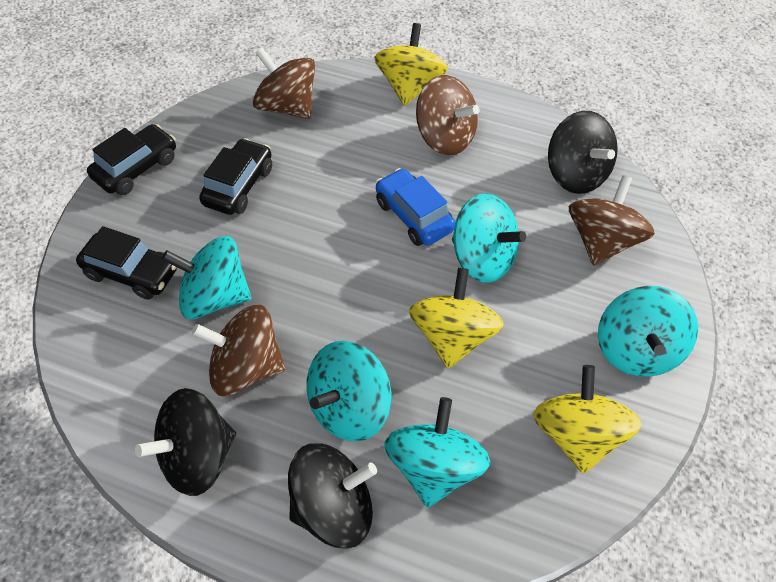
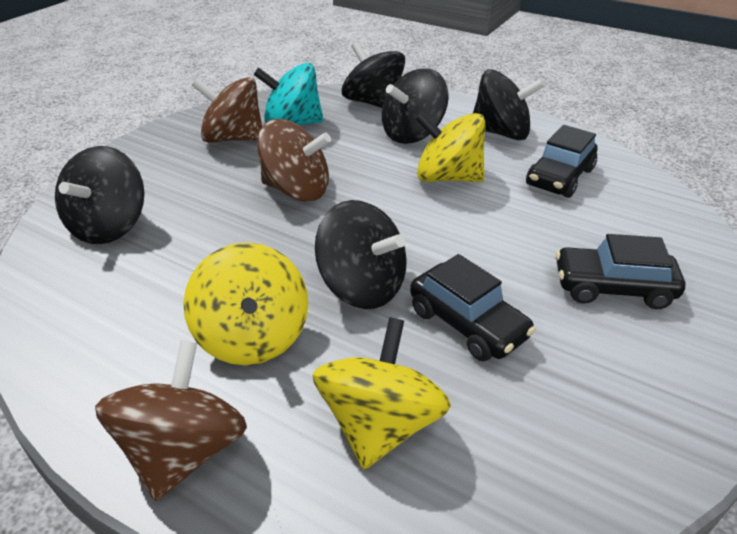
black spinning top: 3 -> 5
blue car: 1 -> 0
brown spinning top: 4 -> 3
turquoise spinning top: 5 -> 1

